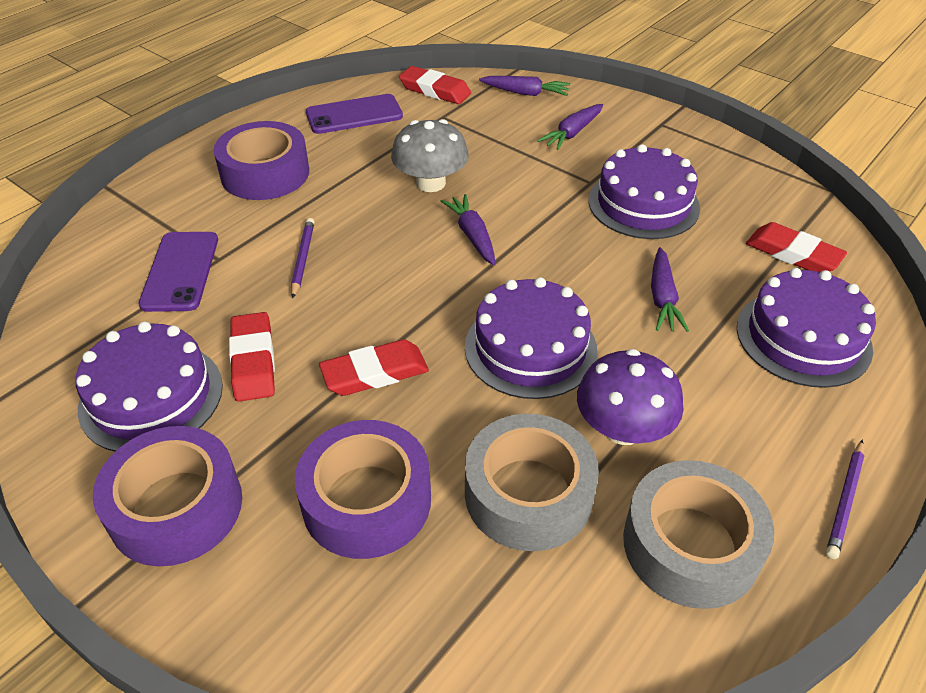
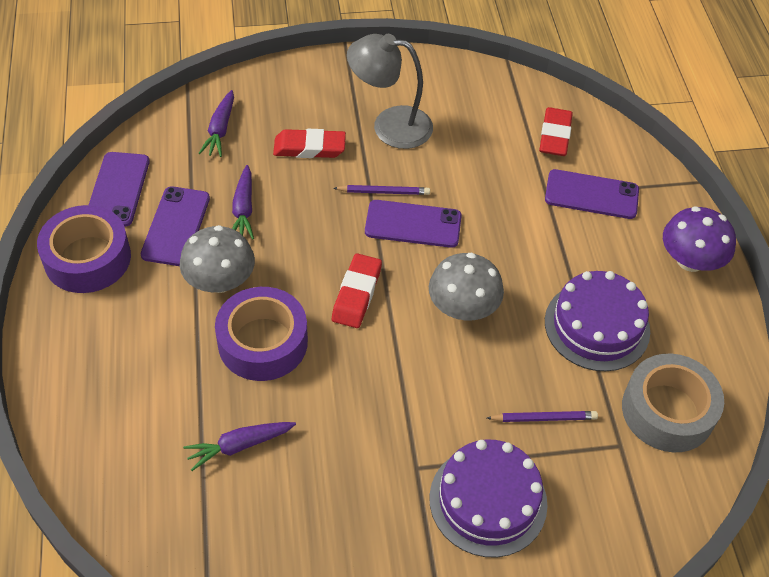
grey lamp: 0 -> 1
grey mushroom: 1 -> 2
grey tape: 2 -> 1
purple cake: 4 -> 2
purple carrot: 4 -> 3
purple phone: 2 -> 4
purple tape: 3 -> 2
red eraser: 4 -> 3

